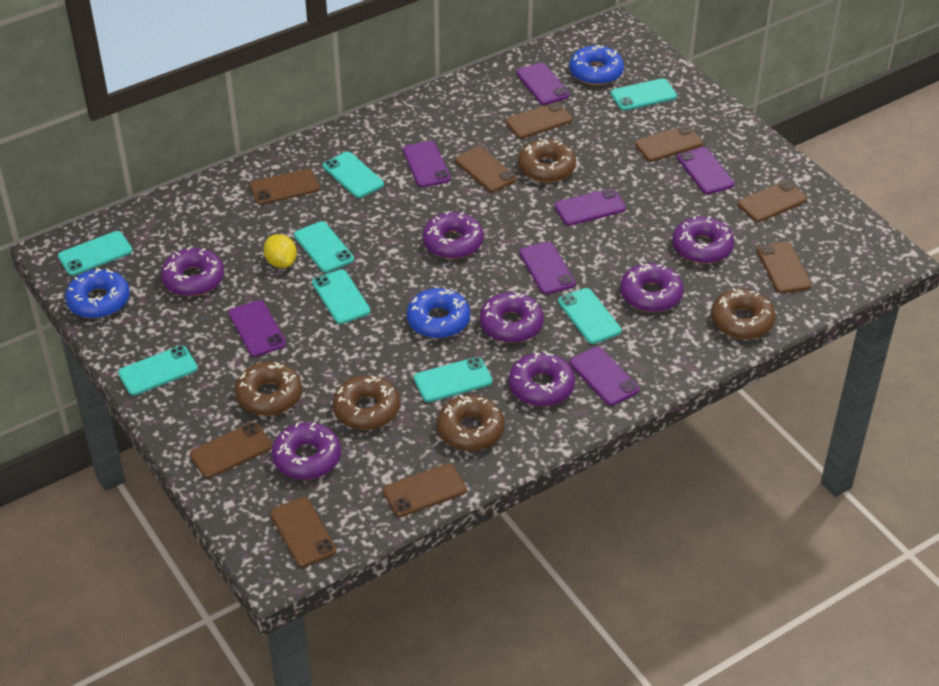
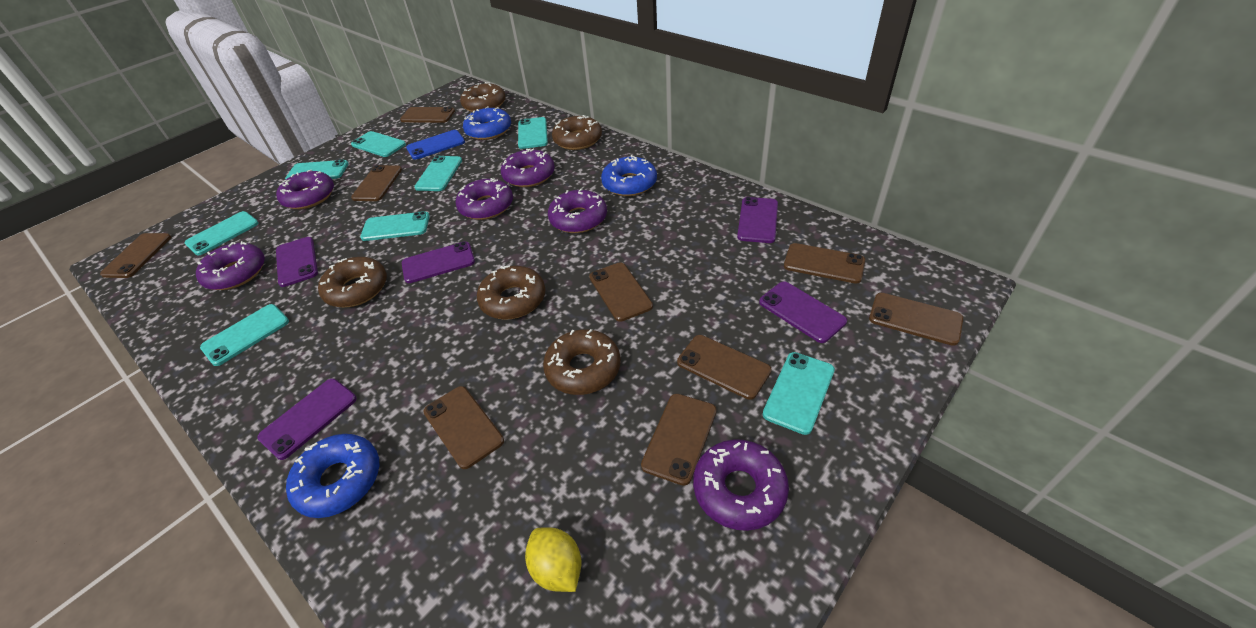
blue phone: 0 -> 1
purple donut: 7 -> 6
purple phone: 7 -> 5

